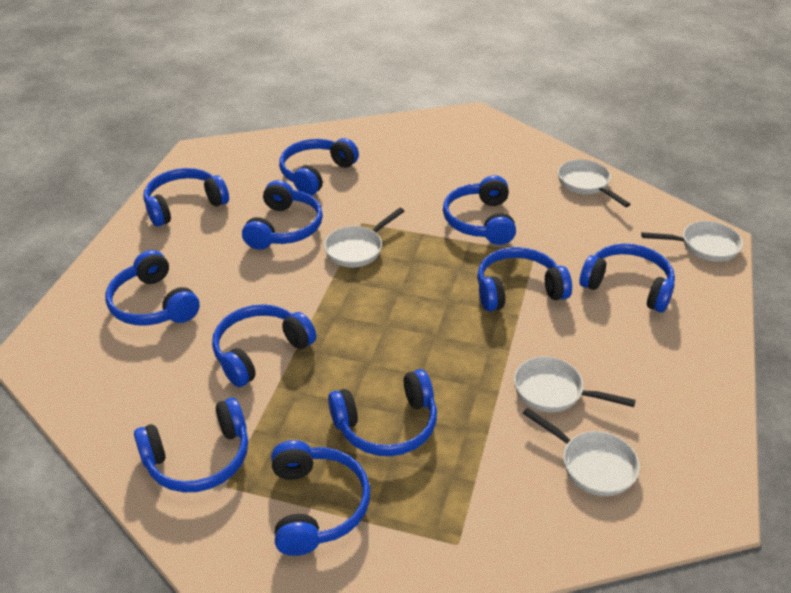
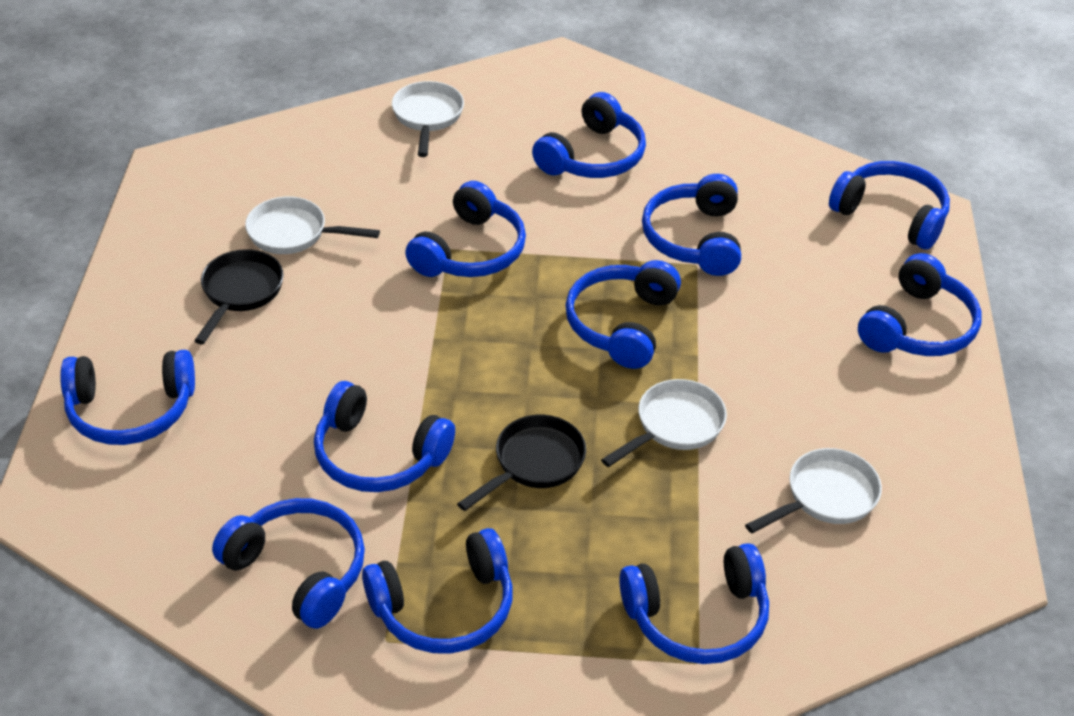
black pan: 0 -> 2
white pan: 5 -> 4

